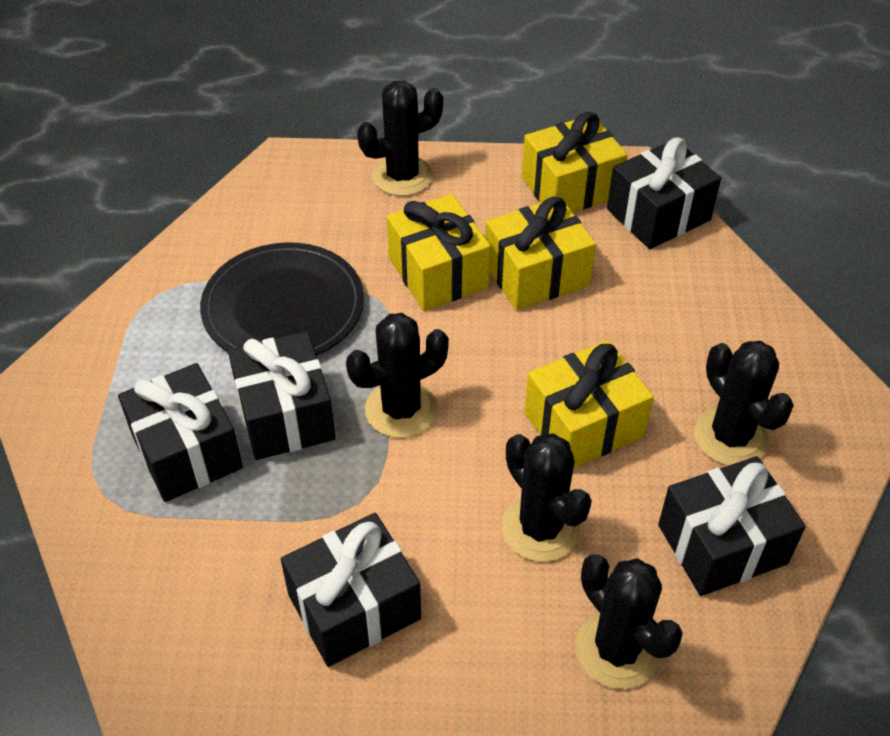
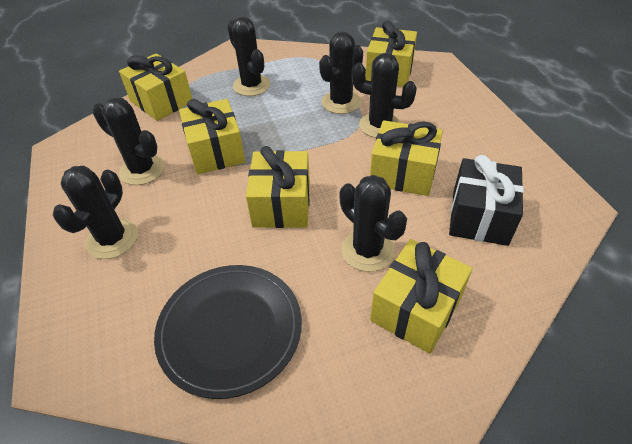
black cactus: 5 -> 6
black gift: 5 -> 1
yellow gift: 4 -> 6

